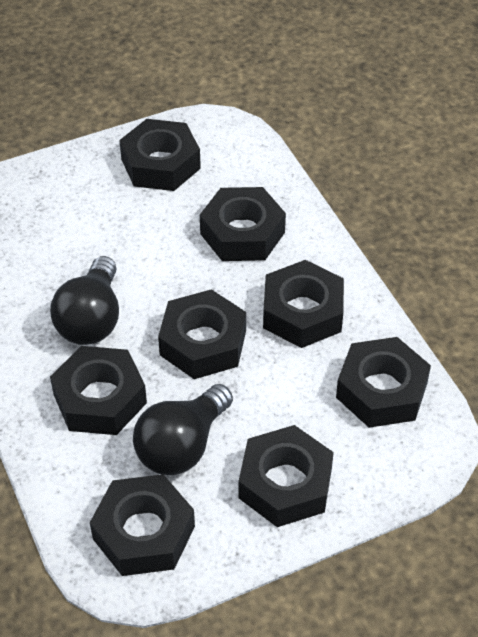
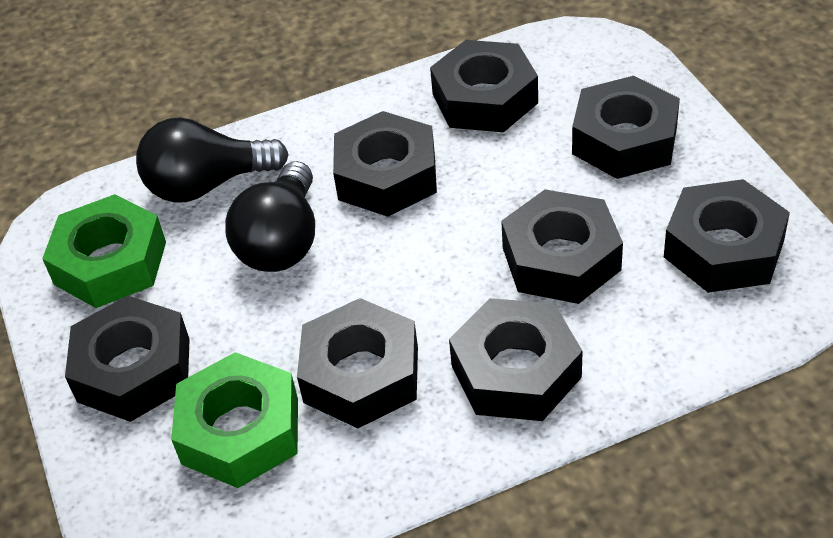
green nut: 0 -> 2

